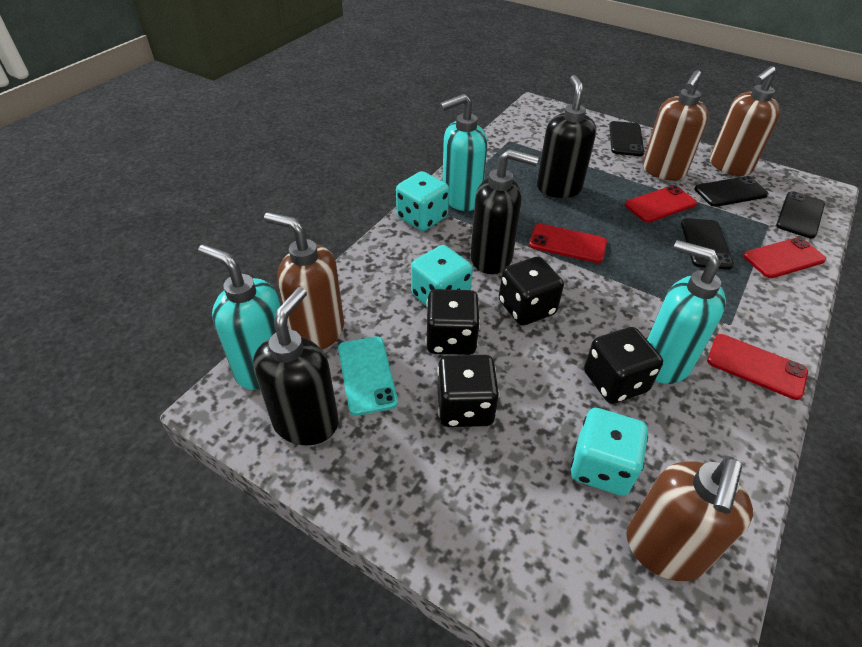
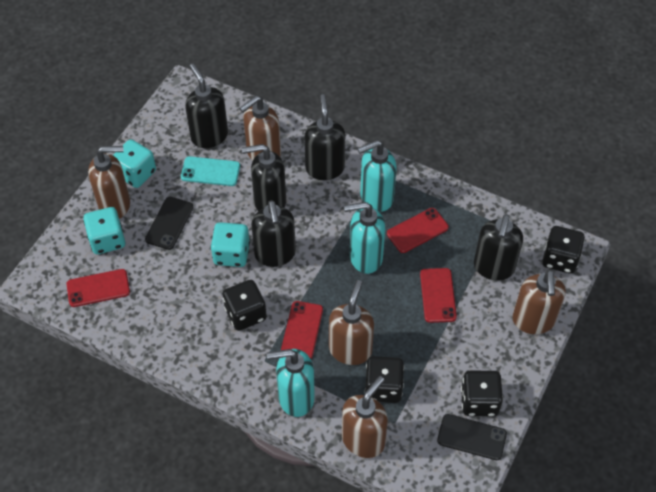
black phone: 4 -> 2
black soap dispenser: 3 -> 5
brown soap dispenser: 4 -> 5

